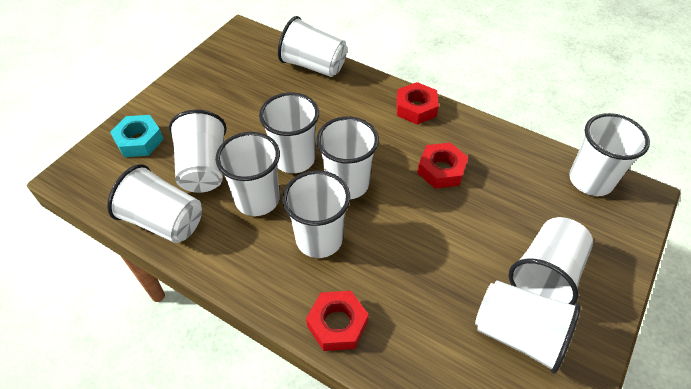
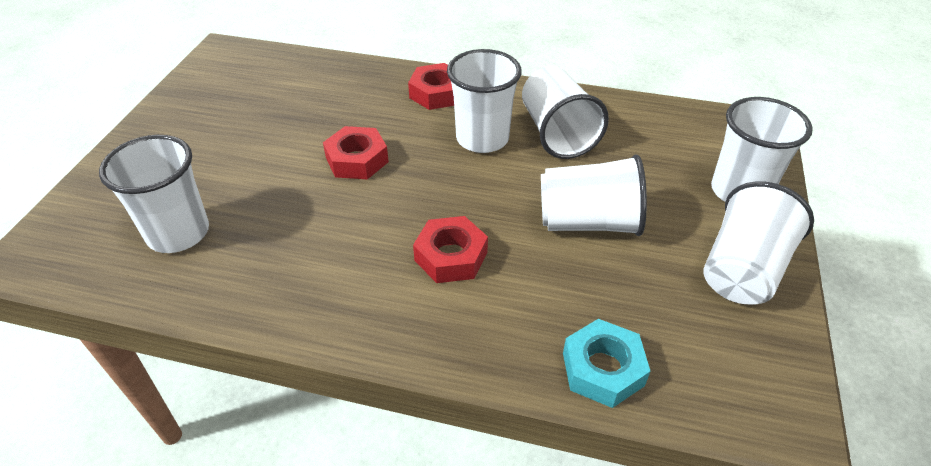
white cup: 10 -> 6

